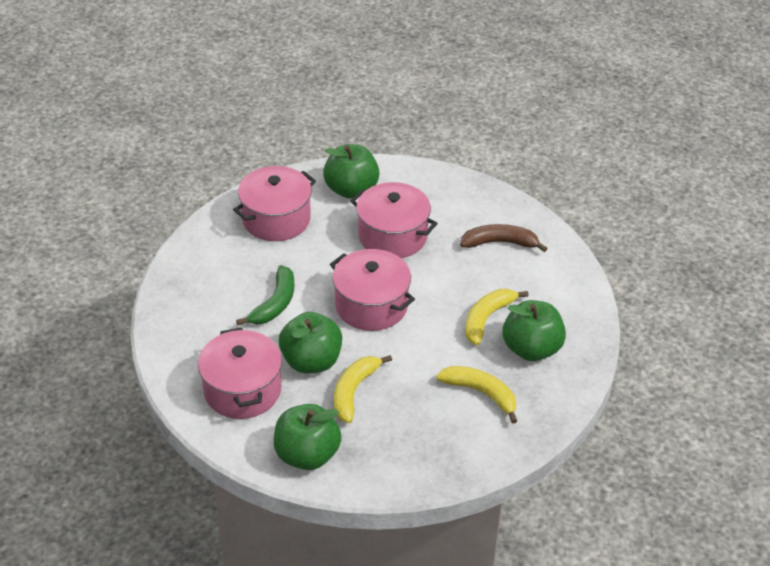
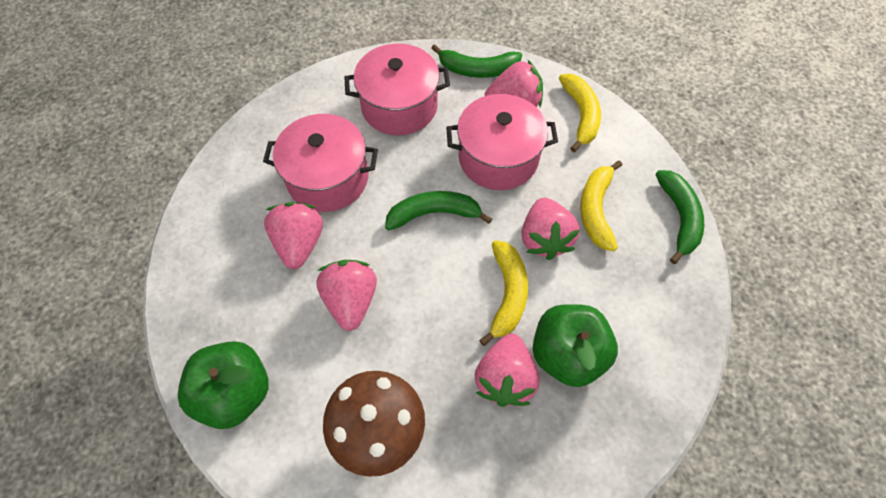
brown banana: 1 -> 0
brown mushroom: 0 -> 1
green apple: 4 -> 2
green banana: 1 -> 3
pink pot: 4 -> 3
pink strawberry: 0 -> 5

